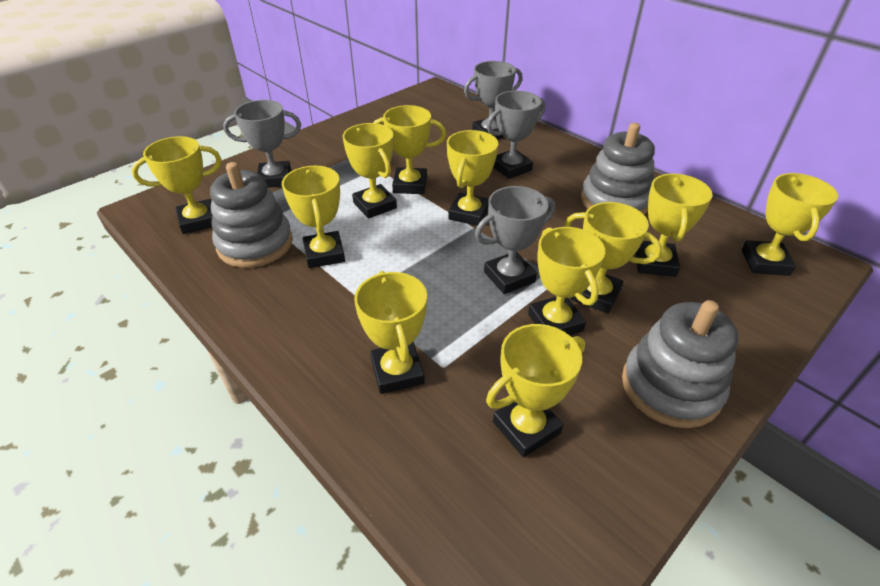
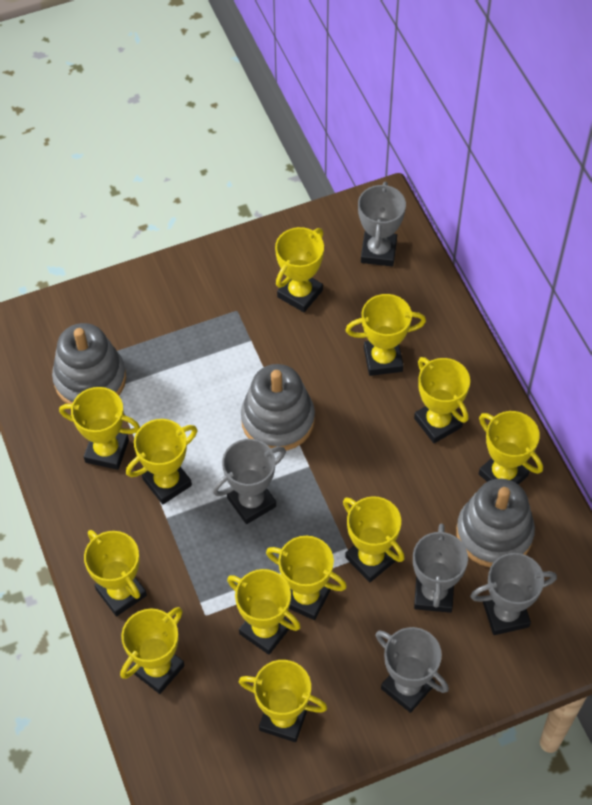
grey trophy: 4 -> 5
yellow trophy: 11 -> 12

